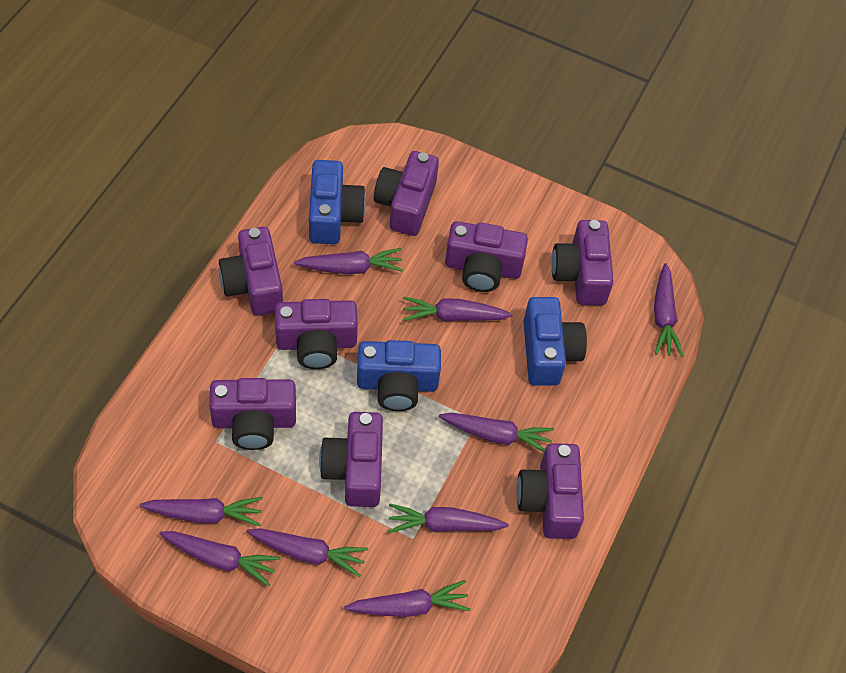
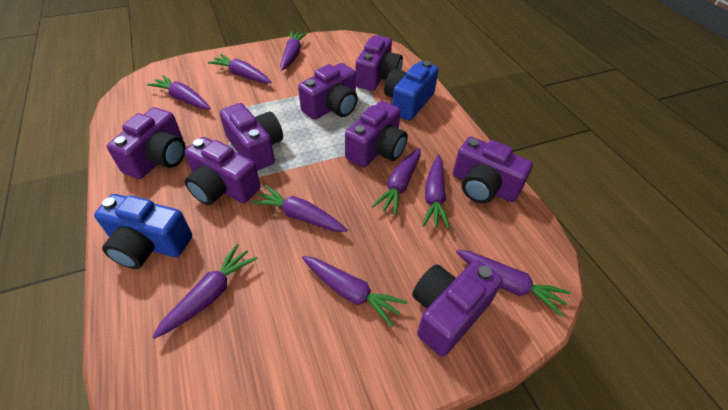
blue camera: 3 -> 2

